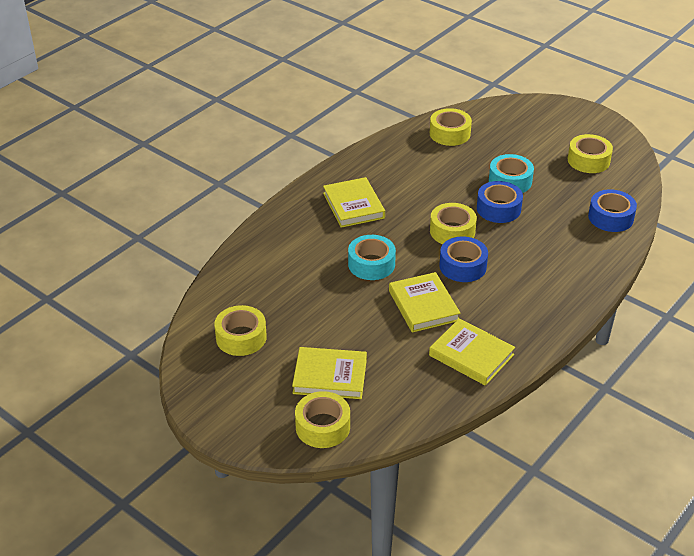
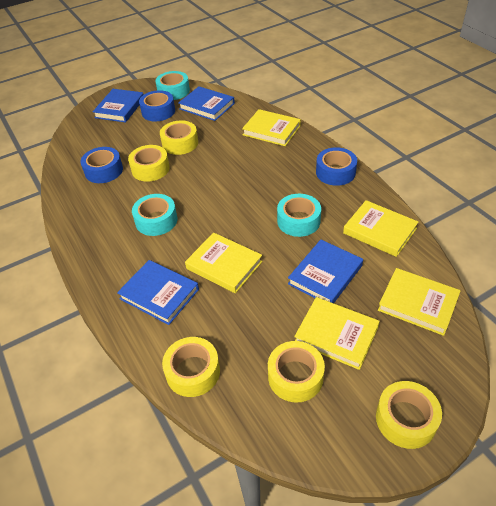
blue book: 0 -> 4
turquoise tape: 2 -> 3
yellow book: 4 -> 5

